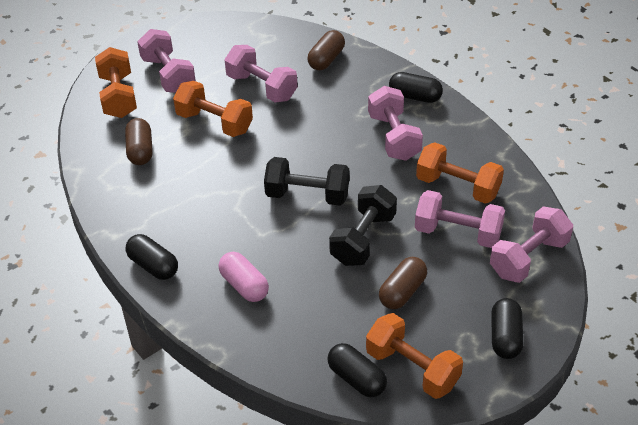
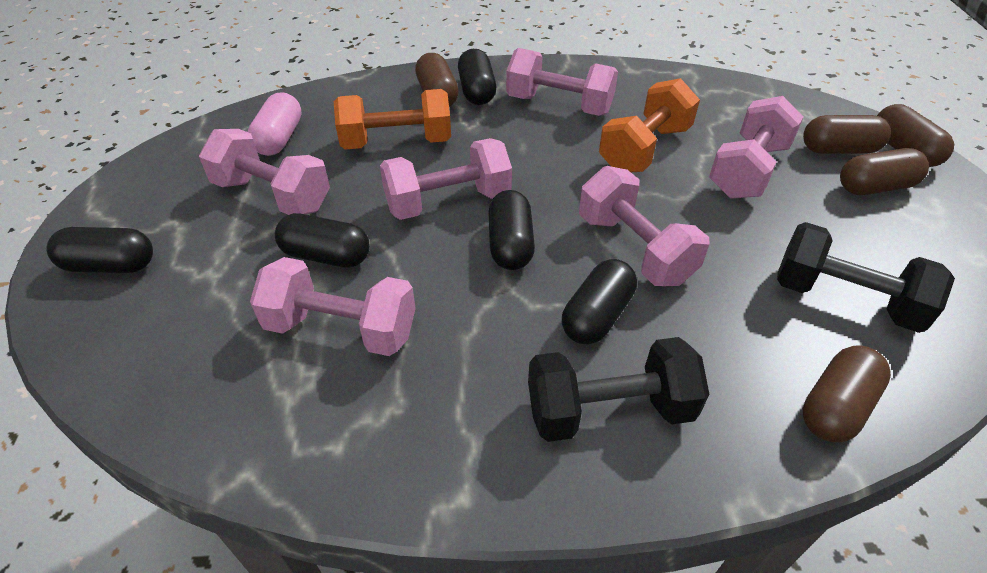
black capsule: 4 -> 5
brown capsule: 3 -> 5
orange dumbbell: 4 -> 2
pink dumbbell: 5 -> 6

